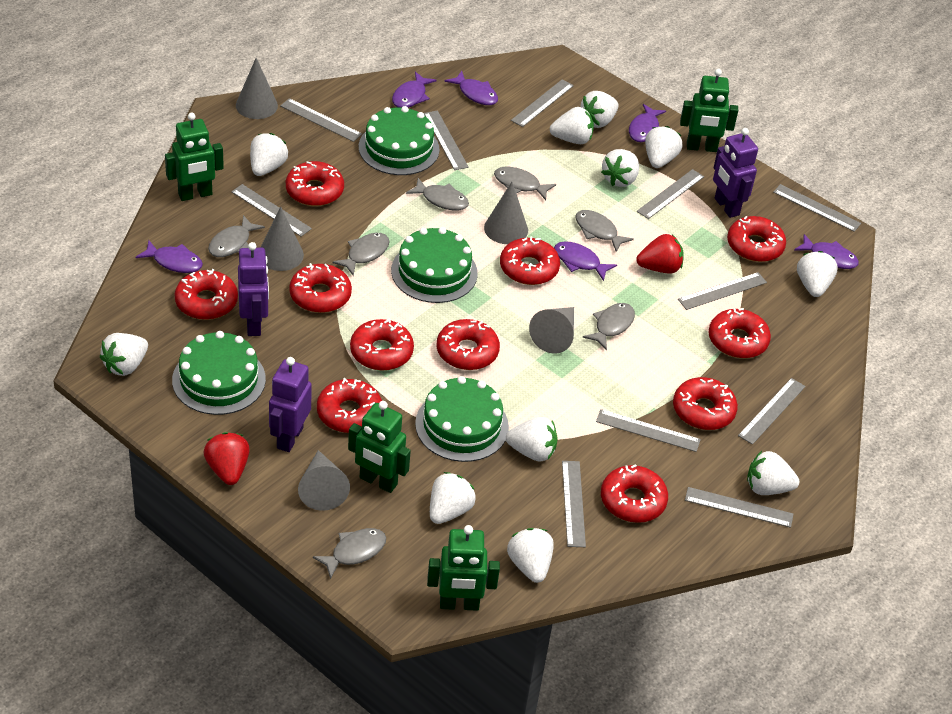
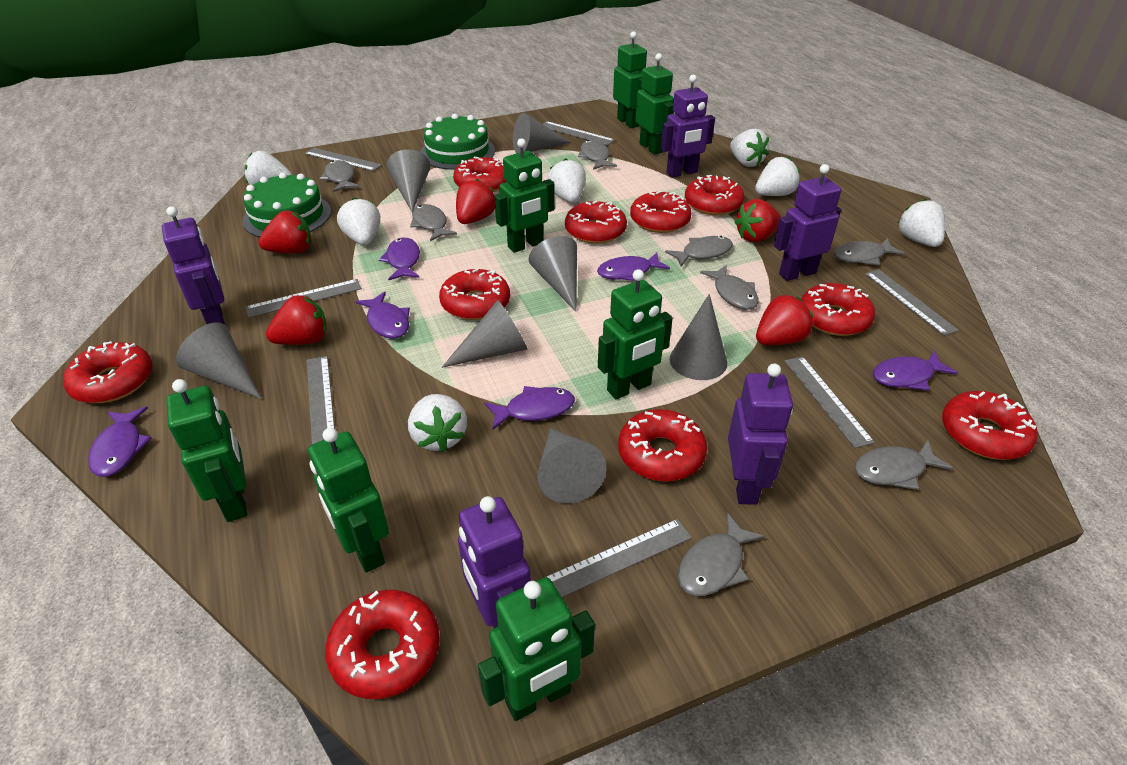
green cake: 4 -> 2
green robot: 4 -> 7
grey cone: 5 -> 7
grey fish: 7 -> 8
grey ruler: 11 -> 7
purple robot: 3 -> 5
red donut: 11 -> 10
red strawberry: 2 -> 5
white strawberry: 11 -> 7

